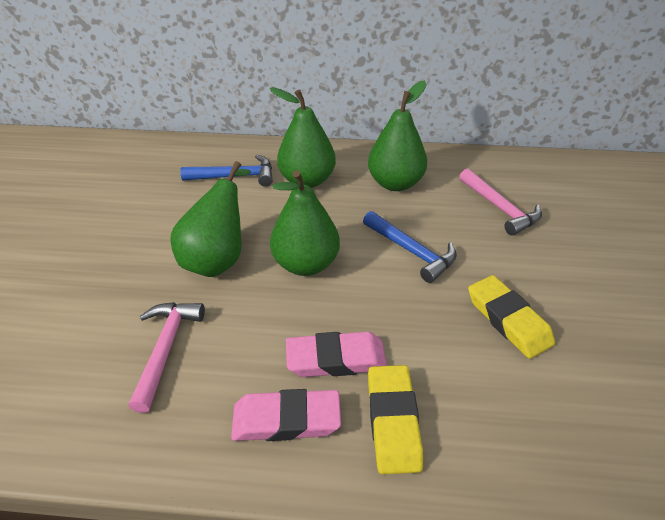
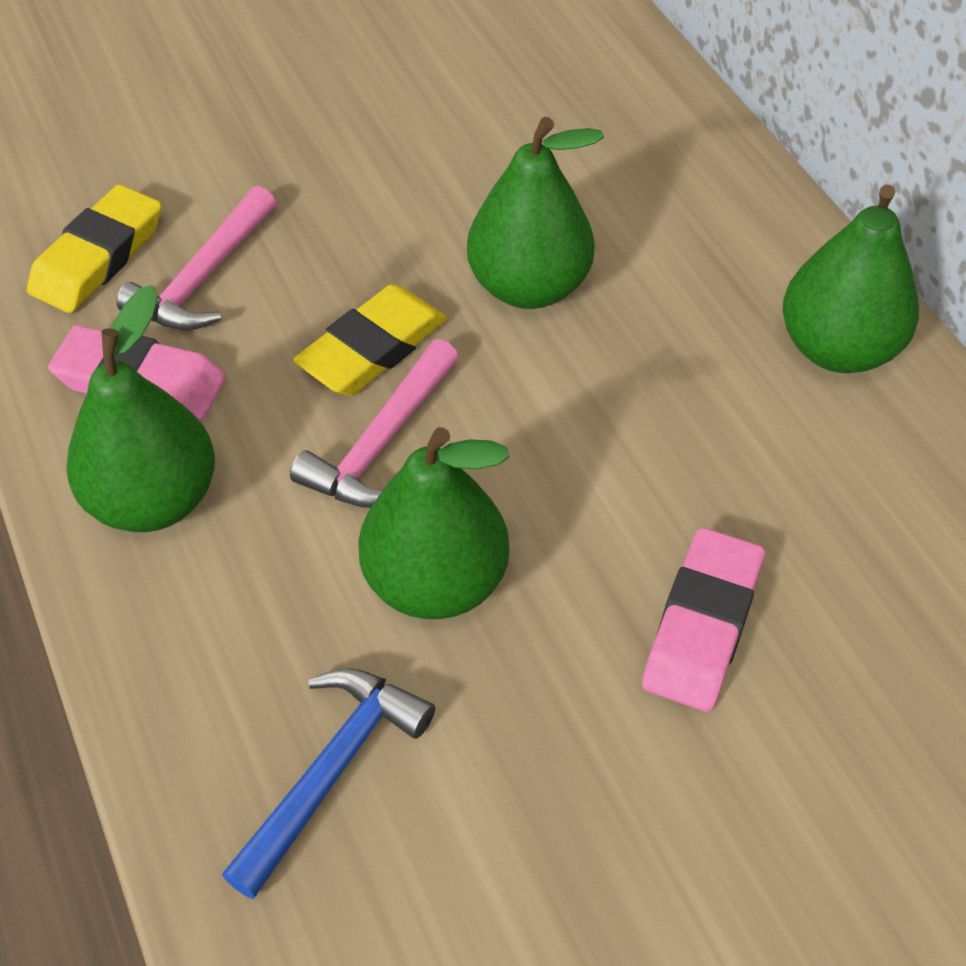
blue hammer: 2 -> 1

